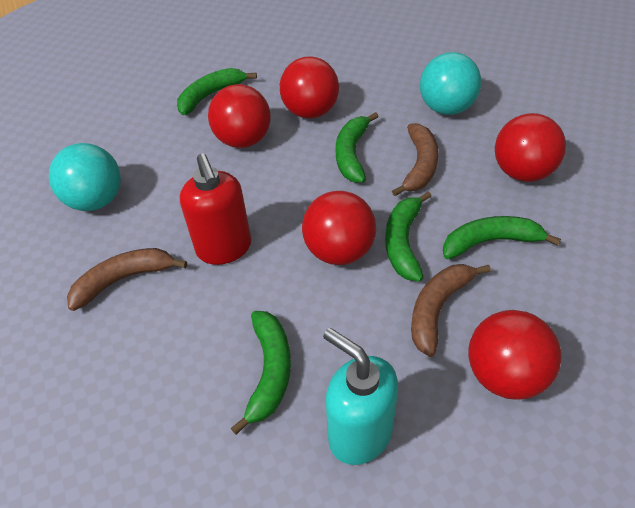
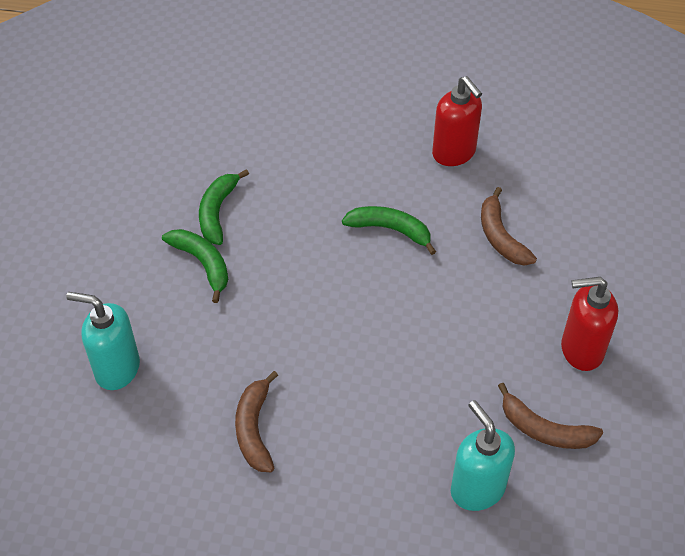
green banana: 5 -> 3
red ball: 5 -> 0
red soap dispenser: 1 -> 2
turquoise ball: 2 -> 0
turquoise soap dispenser: 1 -> 2

